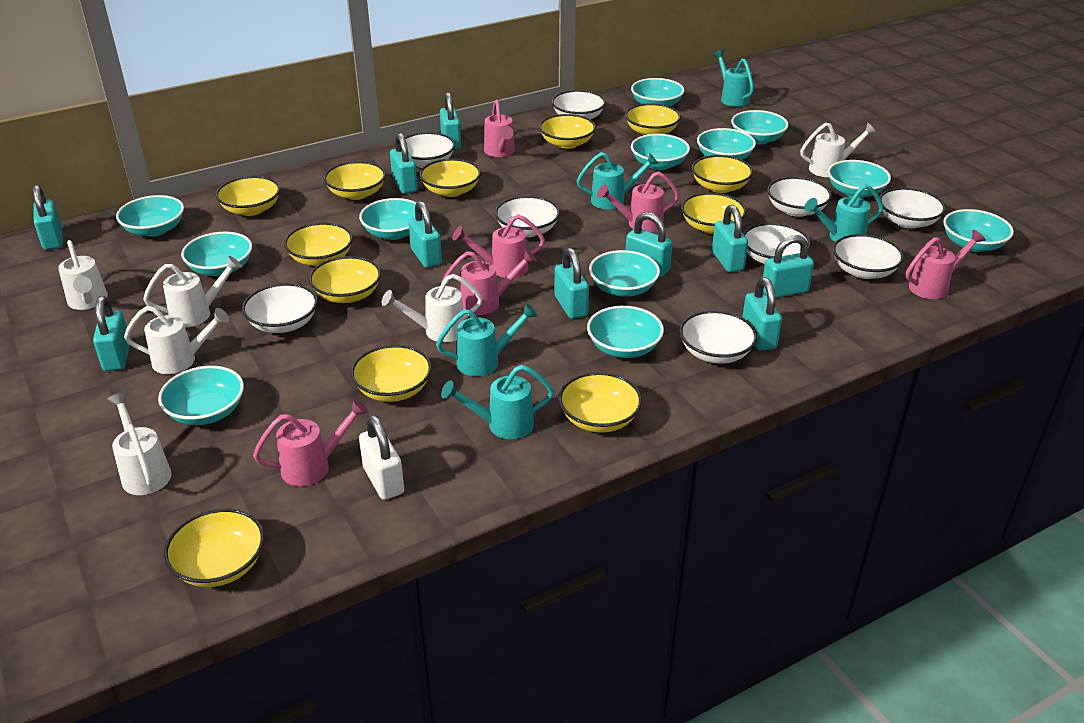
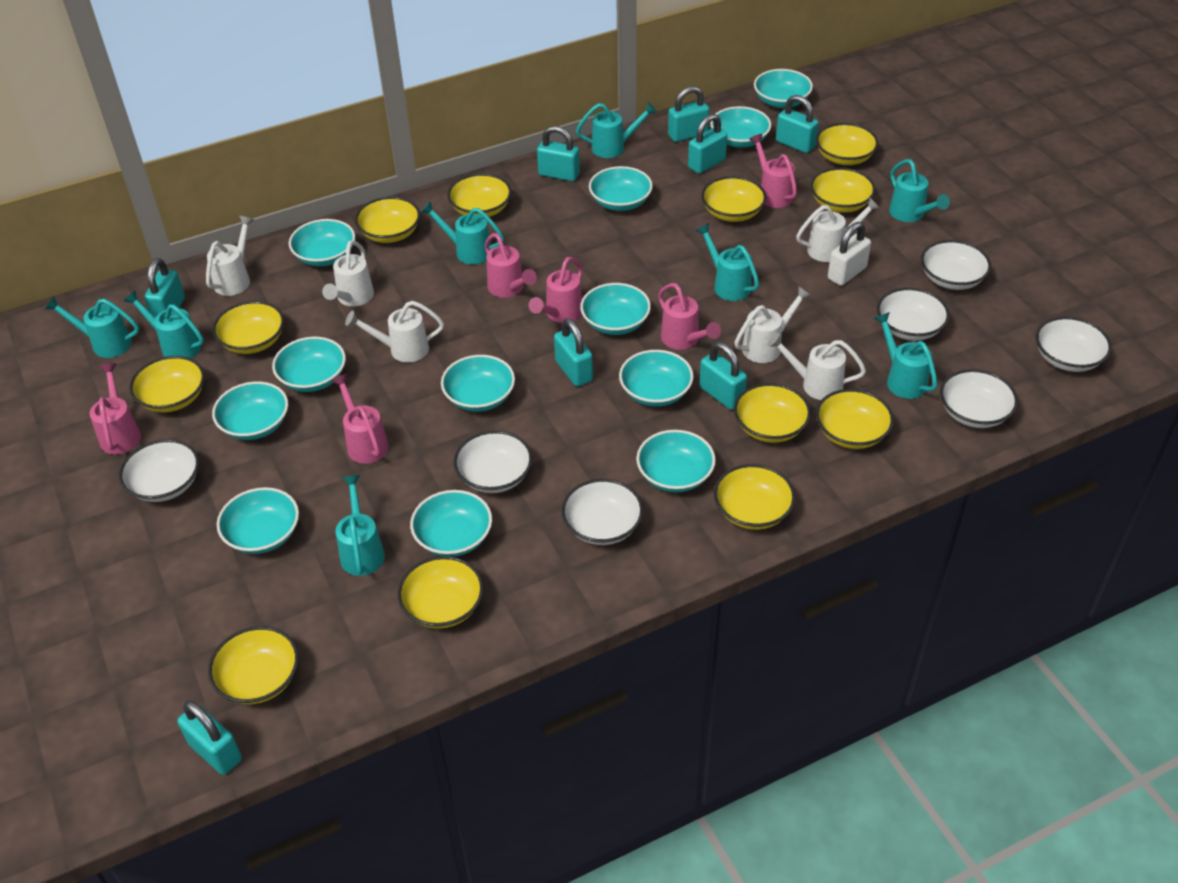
turquoise padlock: 10 -> 8
turquoise watering can: 5 -> 8
white bowl: 9 -> 7

